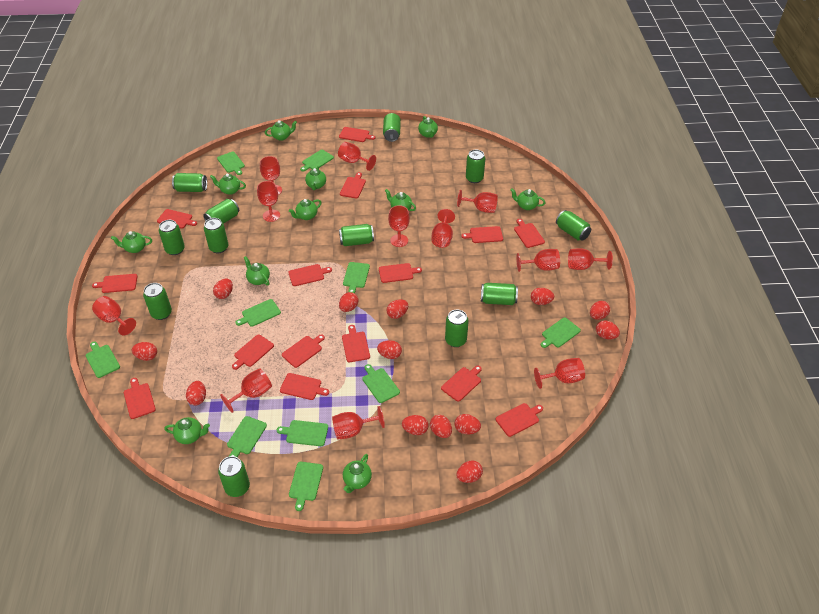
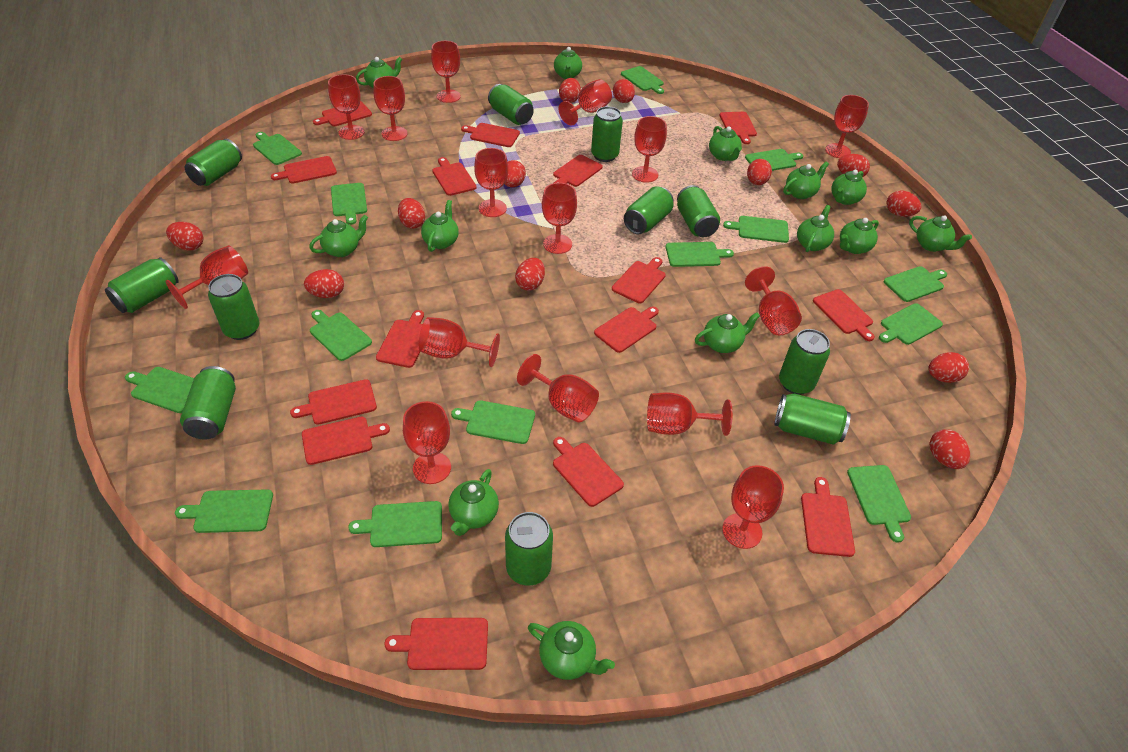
green can: 12 -> 11
green cutting board: 10 -> 14
green teapot: 11 -> 13
red egg: 13 -> 12
red goblet: 12 -> 15

